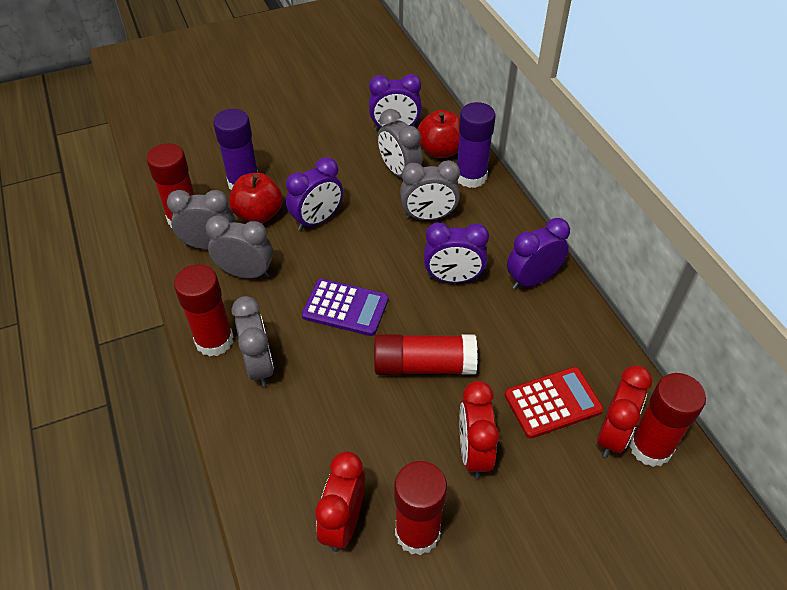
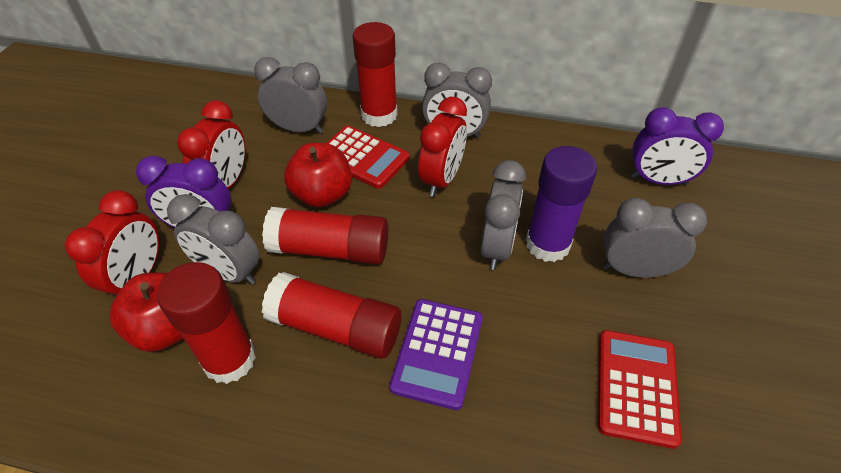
purple clock: 4 -> 2
purple glue stick: 2 -> 1
red calculator: 1 -> 2
red glue stick: 5 -> 4

